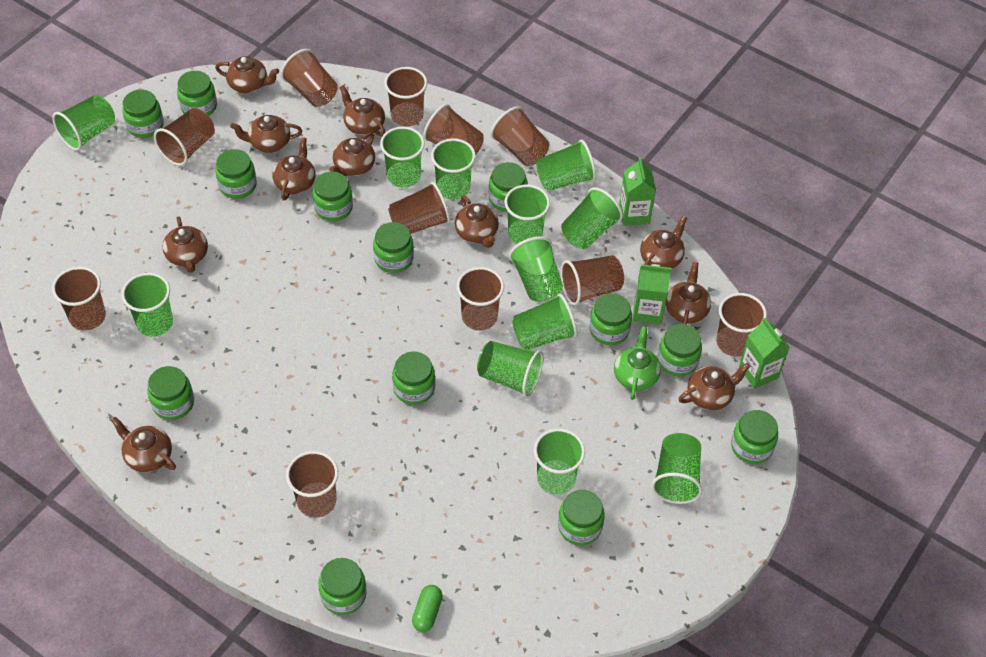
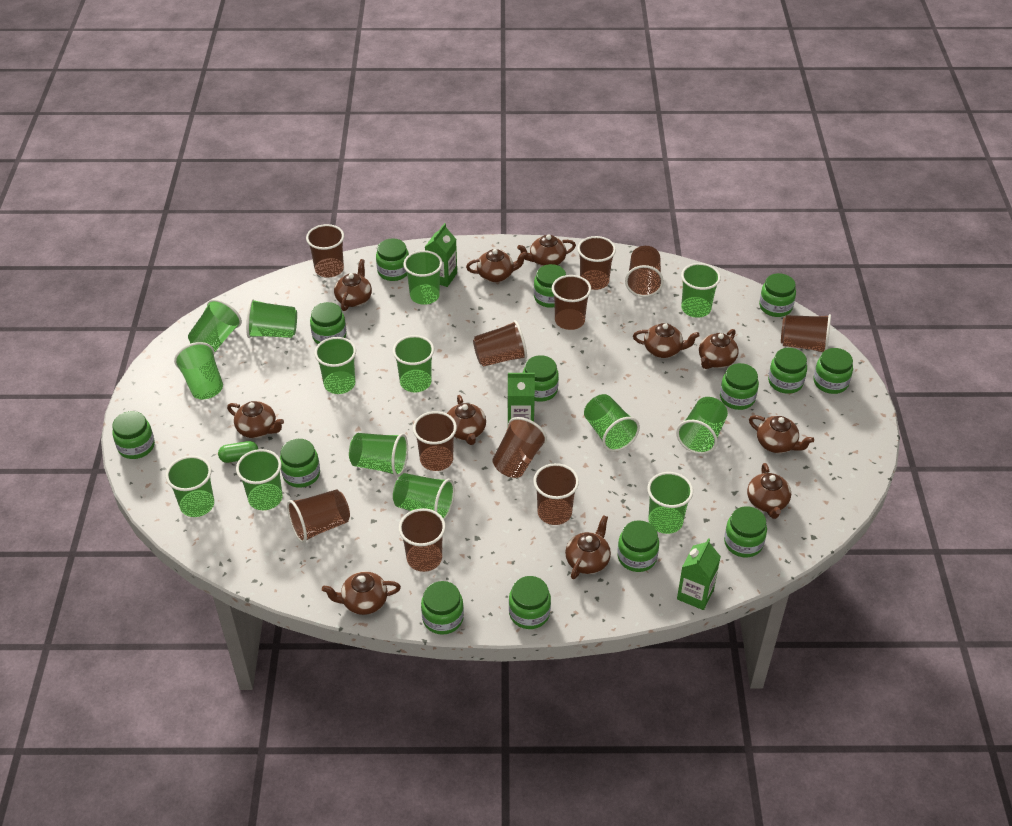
green cup: 12 -> 14
green jar: 13 -> 14
green teapot: 1 -> 0

